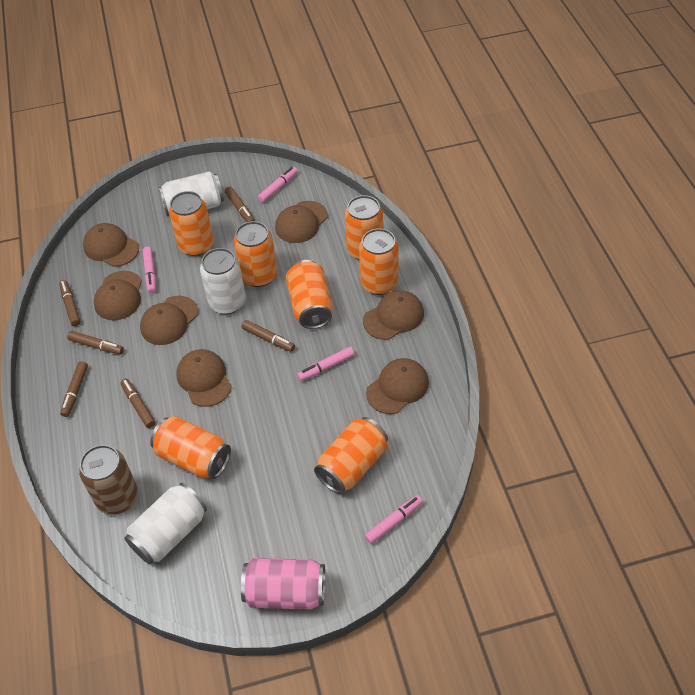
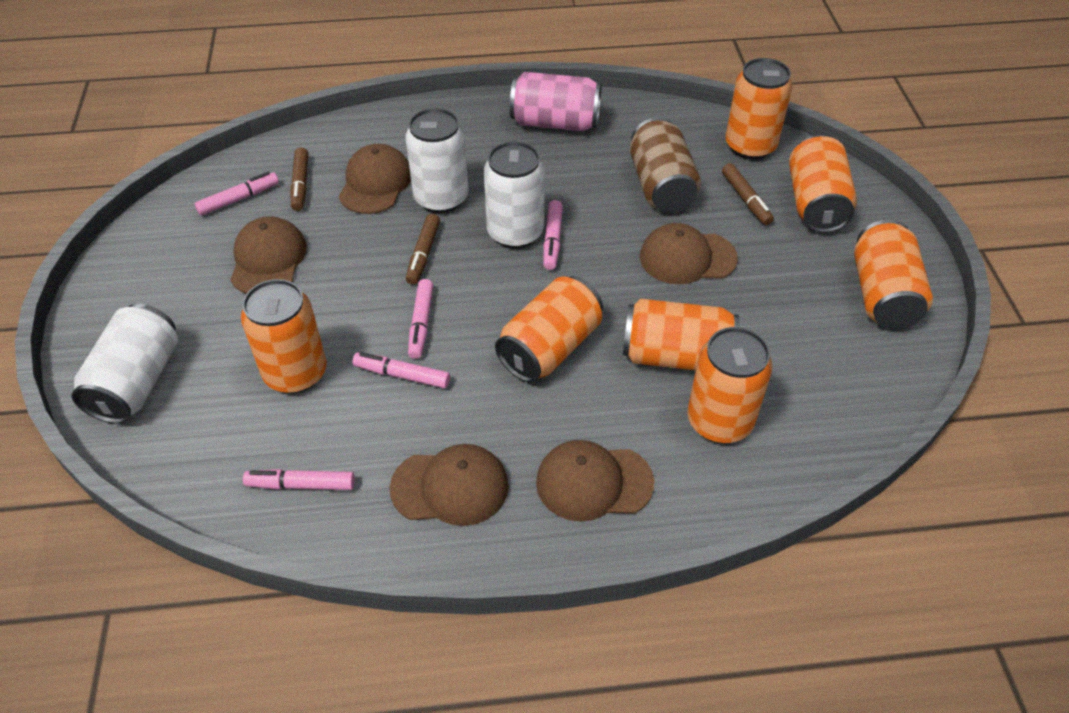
brown cap: 7 -> 5
brown marker: 6 -> 3
pink marker: 4 -> 5

